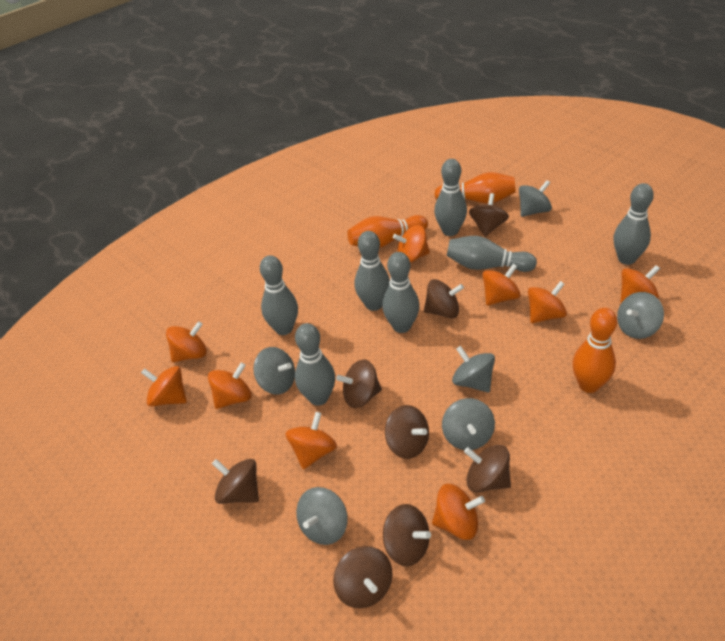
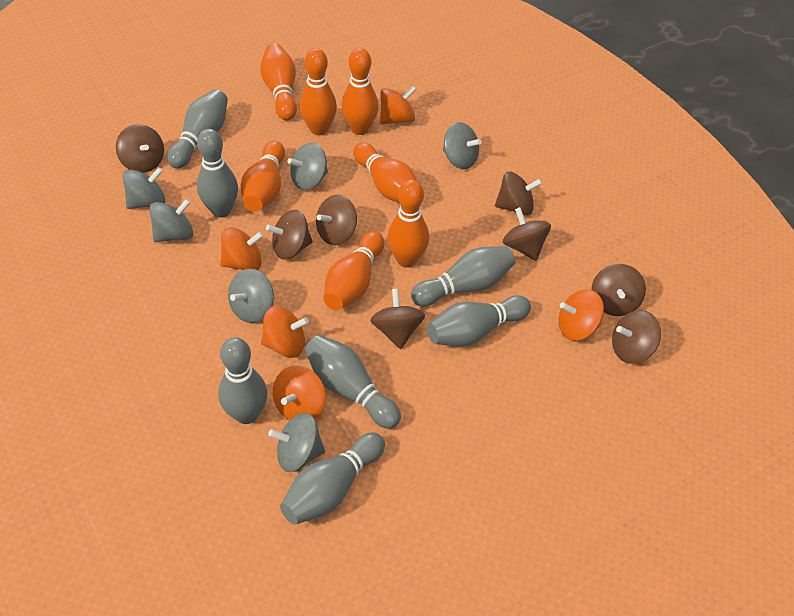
orange bowling pin: 3 -> 7
orange spinning top: 9 -> 5

